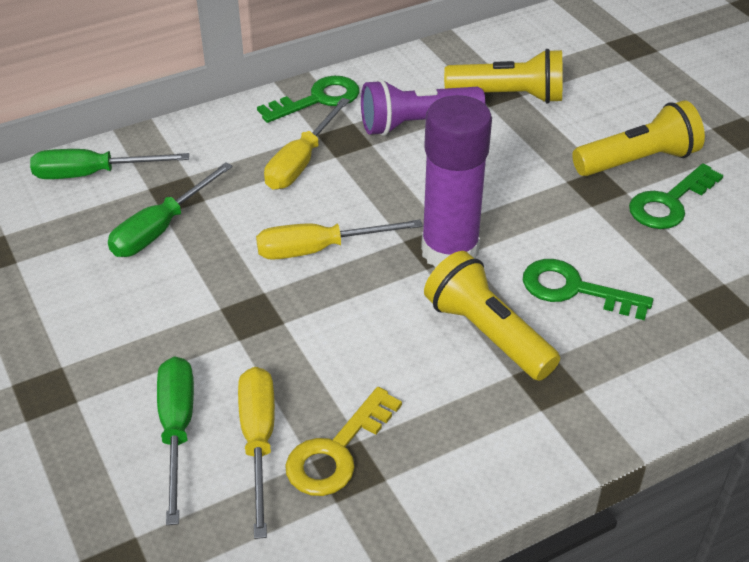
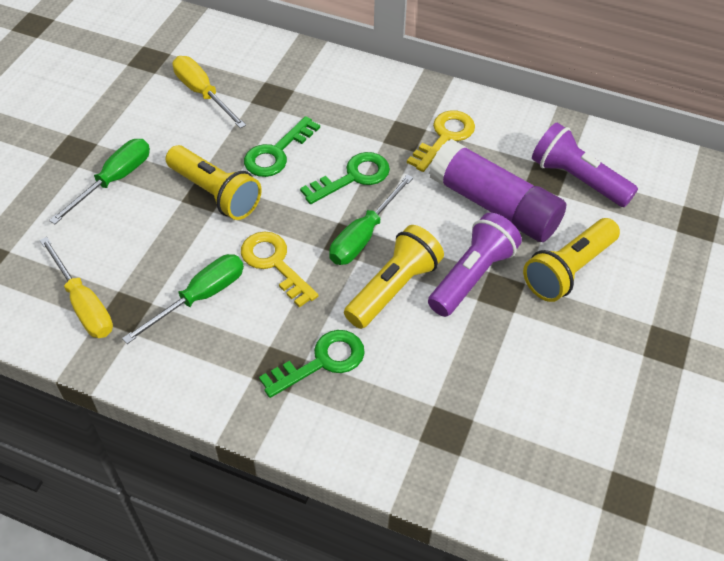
purple flashlight: 1 -> 2
yellow key: 1 -> 2
yellow screwdriver: 3 -> 2

